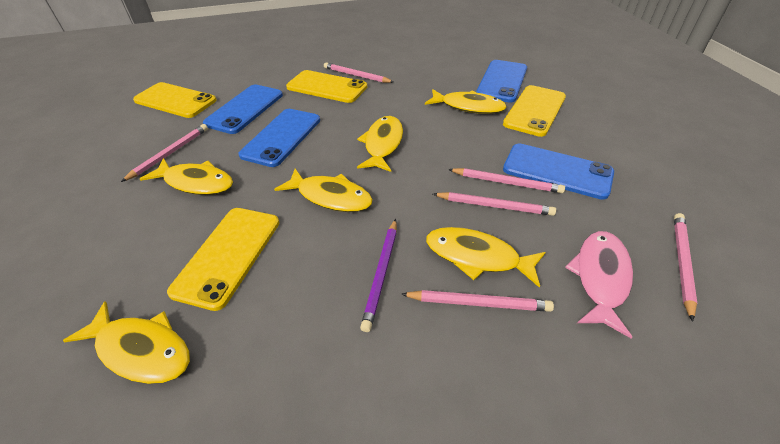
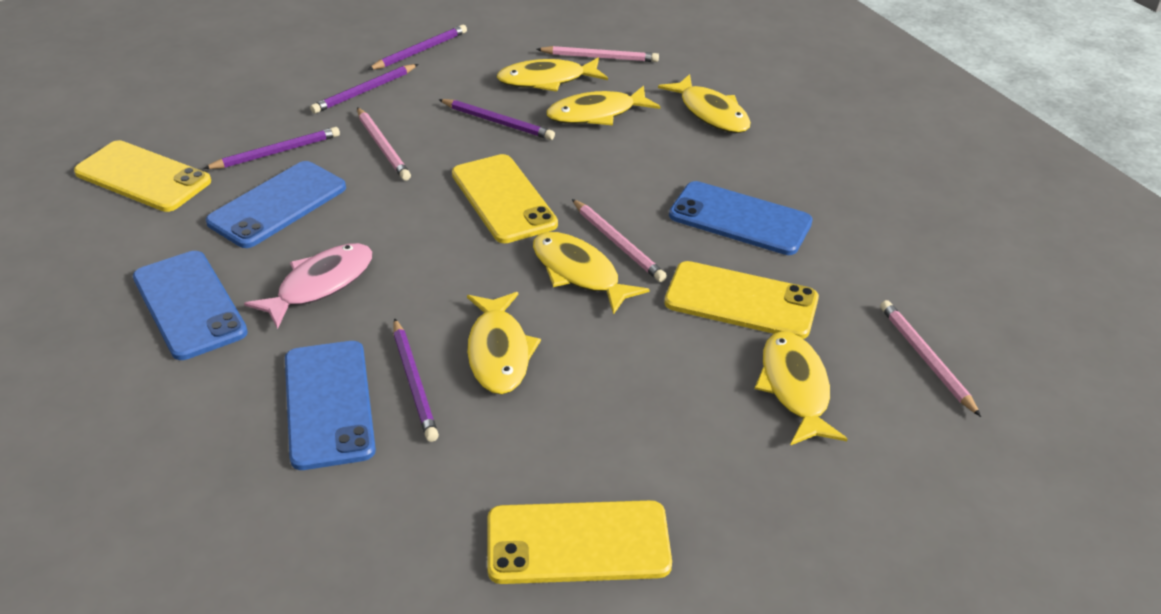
pink pencil: 6 -> 4
purple pencil: 1 -> 5

